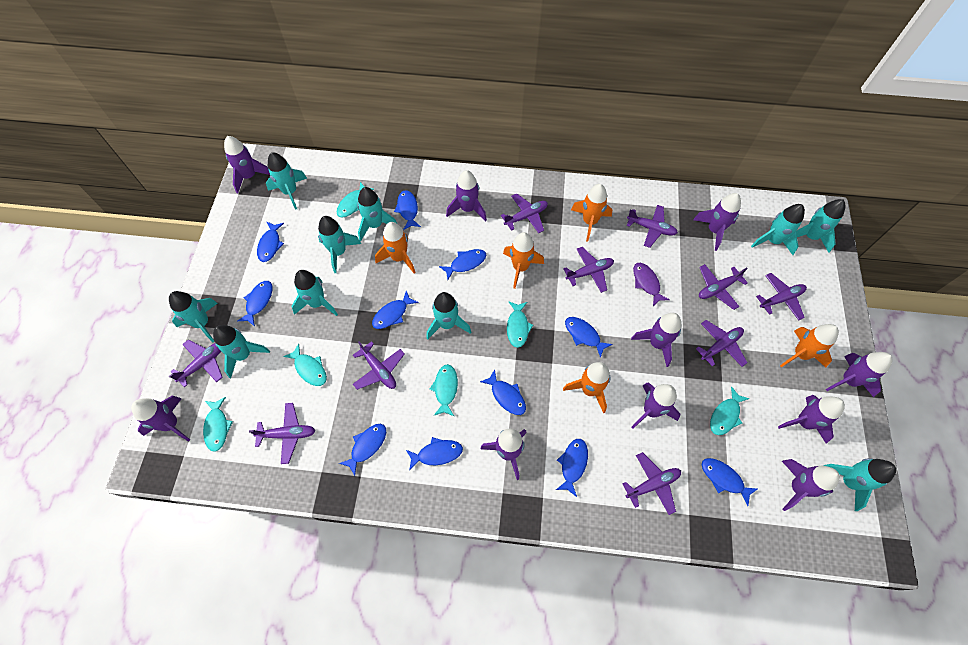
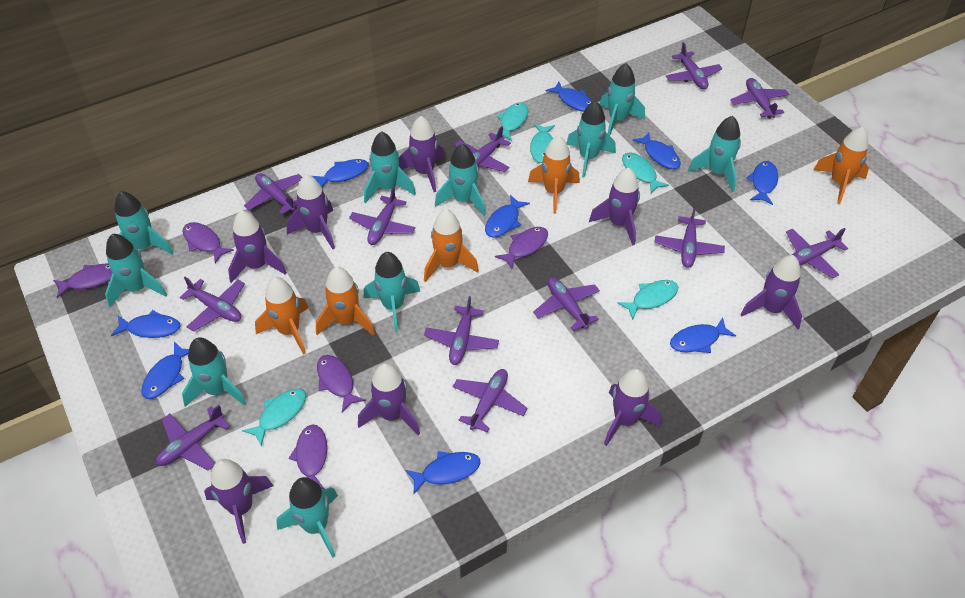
blue fish: 11 -> 9
purple fish: 1 -> 5
purple plane: 10 -> 12
purple rocket: 10 -> 8
turquoise fish: 6 -> 5

